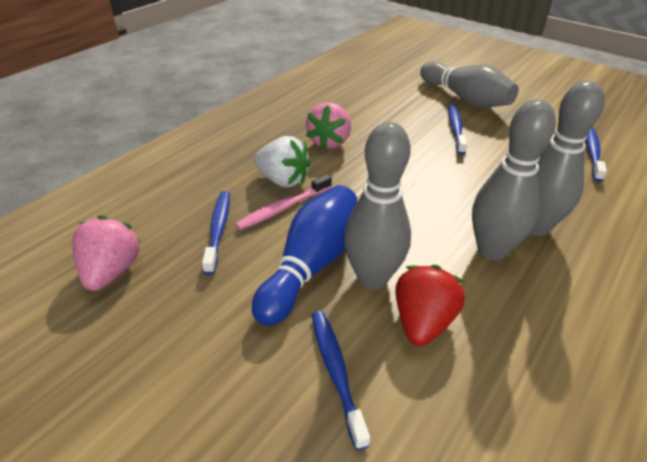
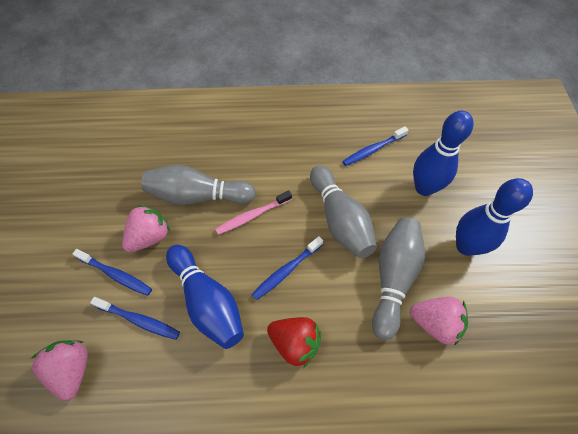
blue bowling pin: 1 -> 3
grey bowling pin: 4 -> 3
pink strawberry: 2 -> 3
white strawberry: 1 -> 0

